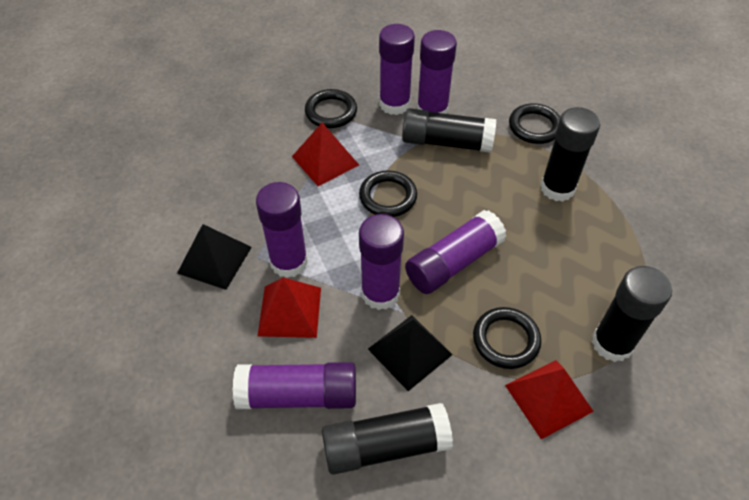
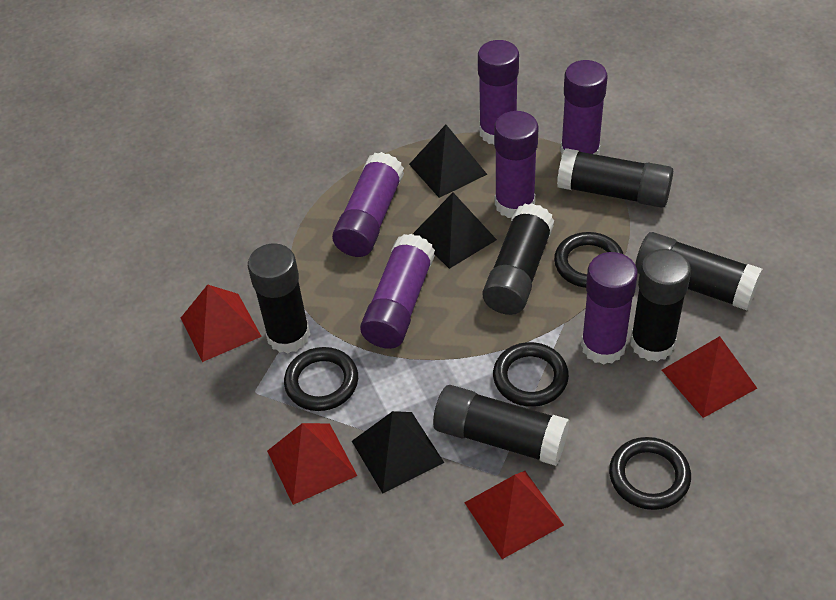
black glue stick: 4 -> 6
black pyramid: 2 -> 3
red pyramid: 3 -> 4

